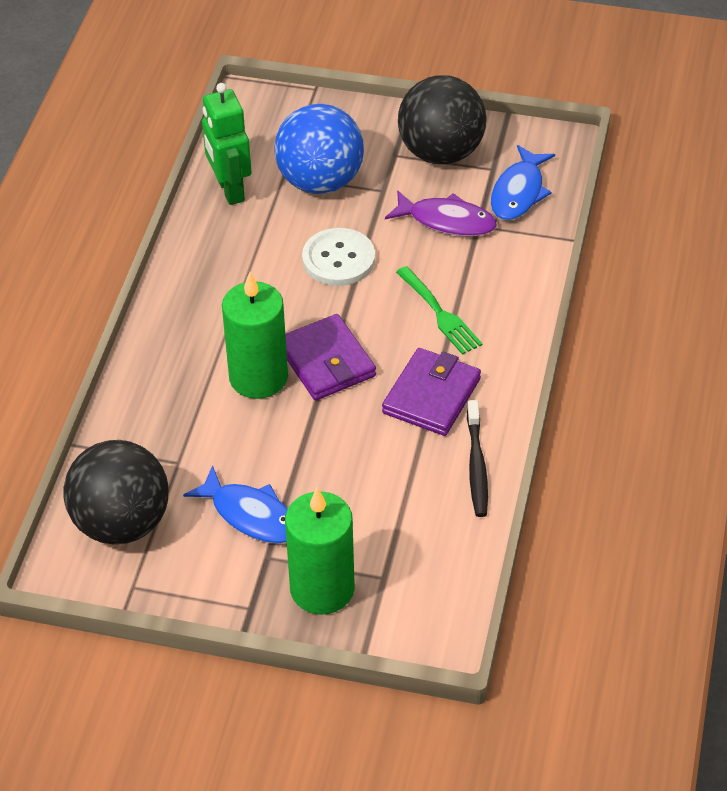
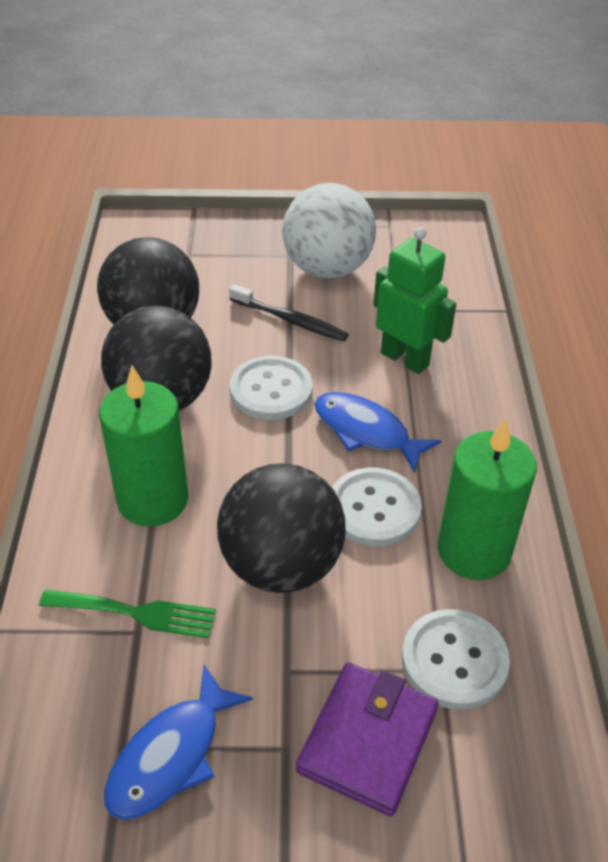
black ball: 2 -> 3
blue ball: 1 -> 0
purple fish: 1 -> 0
purple wallet: 2 -> 1
white ball: 0 -> 1
white button: 1 -> 3

